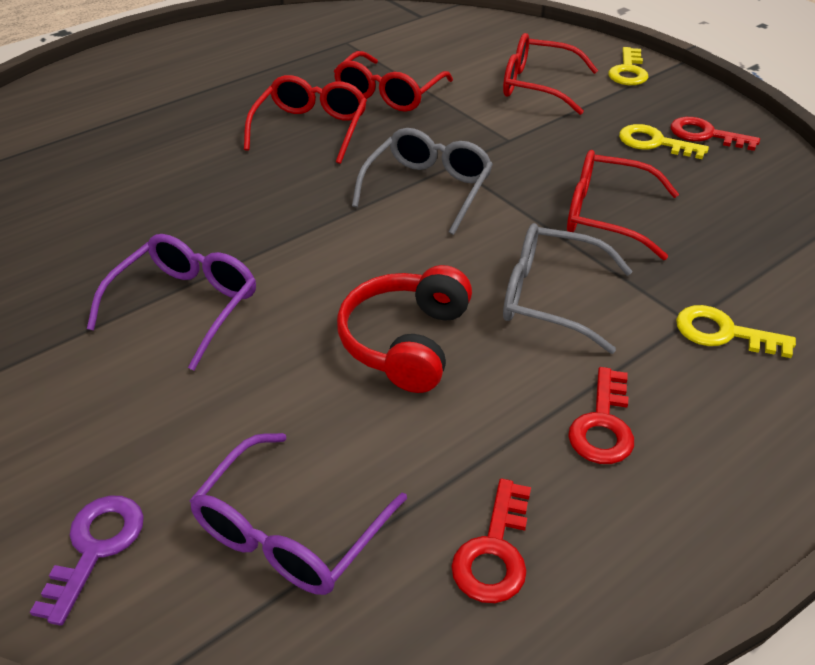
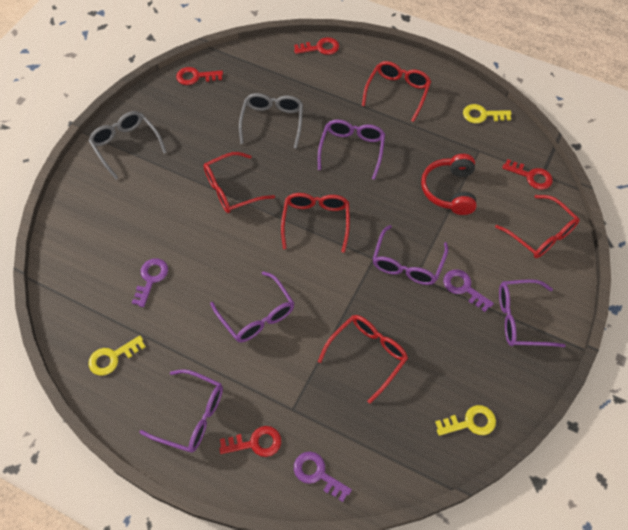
purple glasses: 2 -> 5
purple key: 1 -> 3
red glasses: 4 -> 5
red key: 3 -> 4

